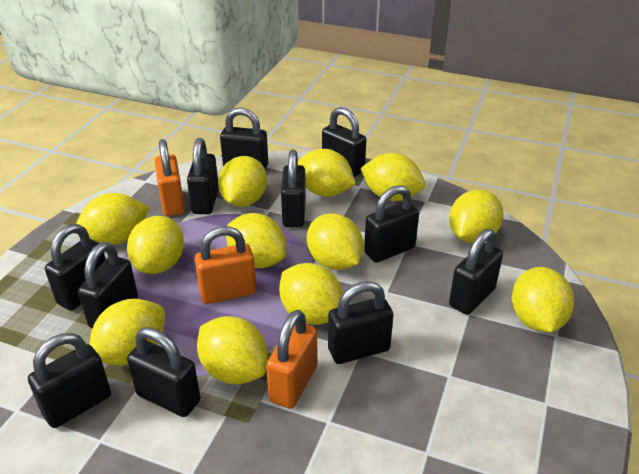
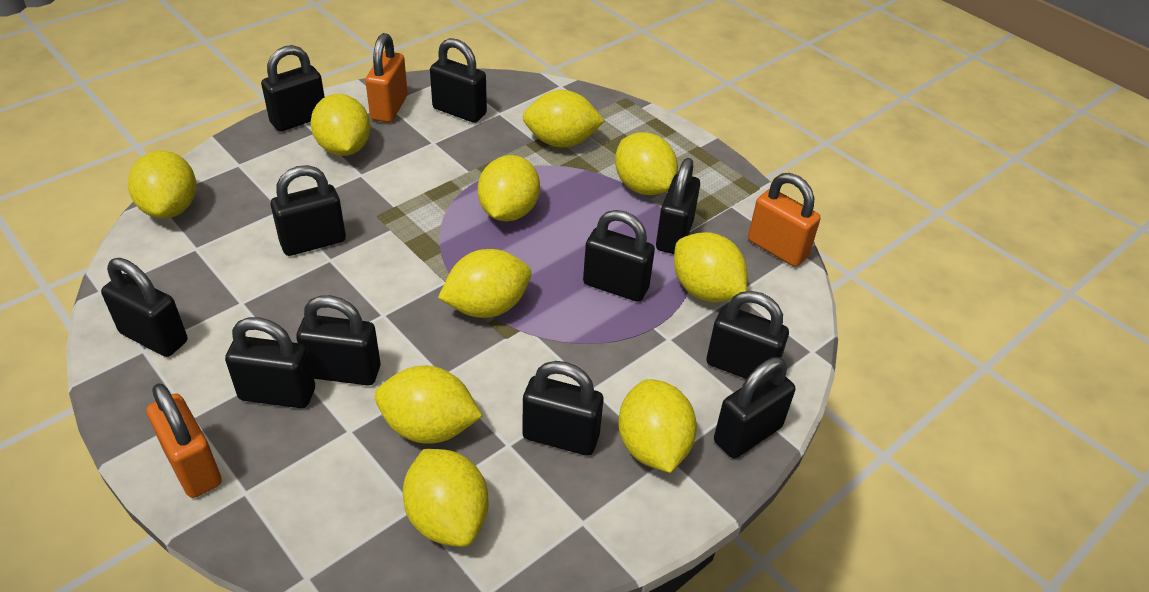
yellow lemon: 12 -> 10

